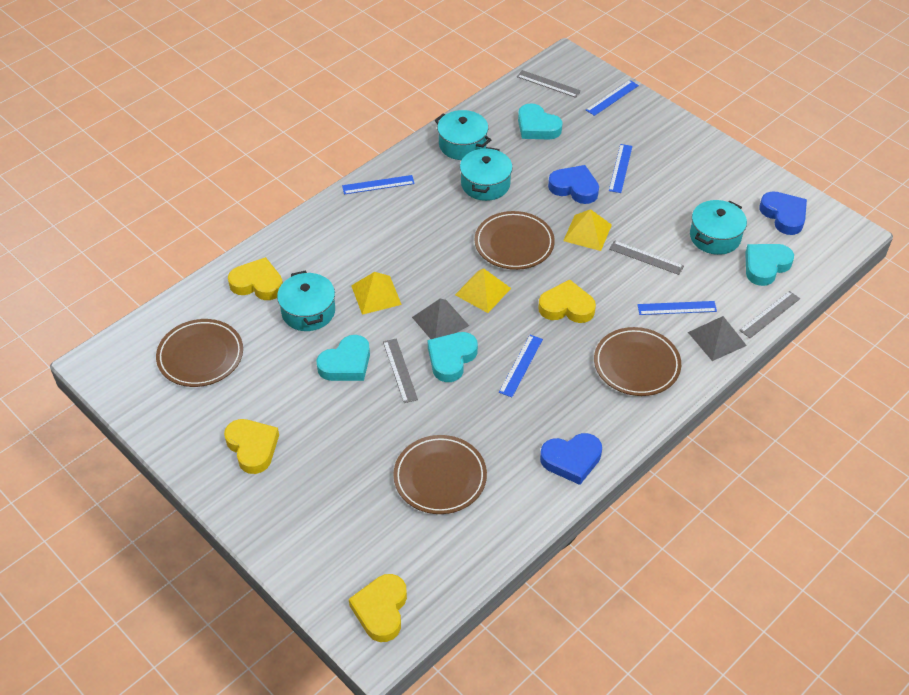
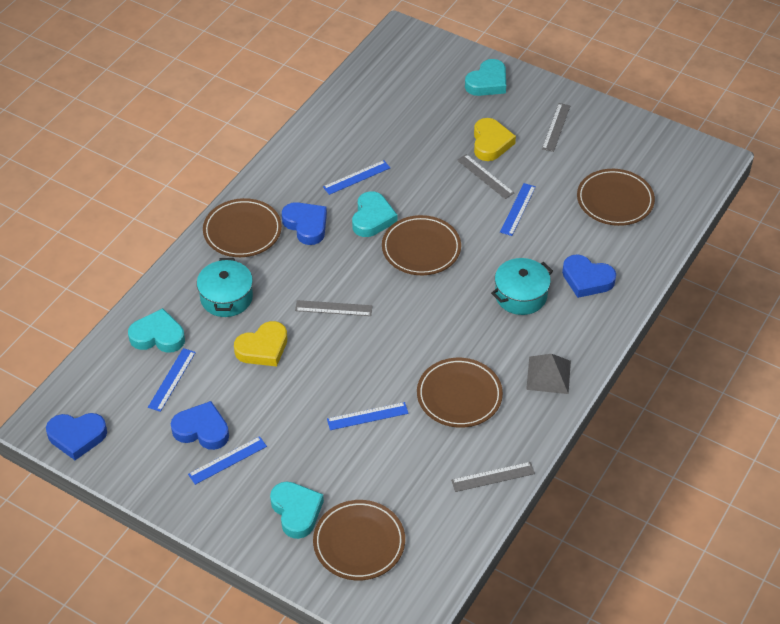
blue heart: 3 -> 4
brown plate: 4 -> 5
grey pyramid: 2 -> 1
turquoise pot: 4 -> 2
yellow heart: 4 -> 2
yellow pyramid: 3 -> 0

